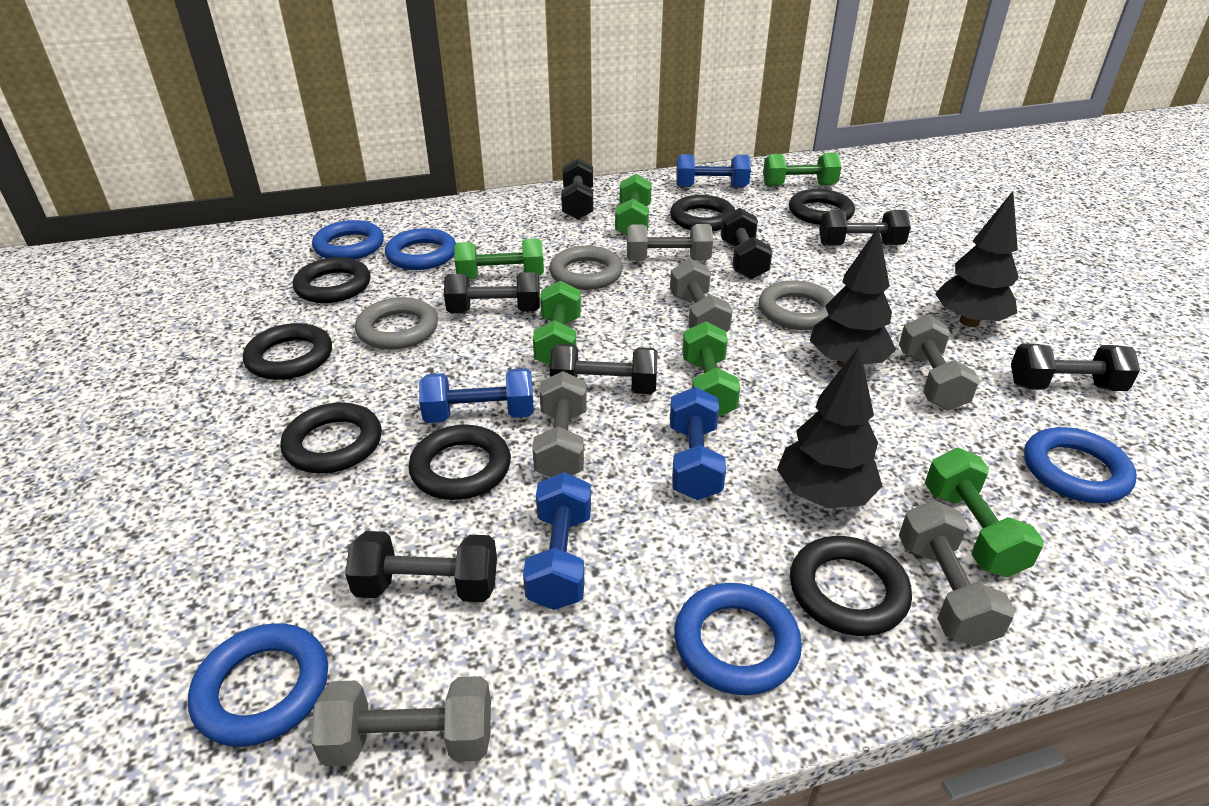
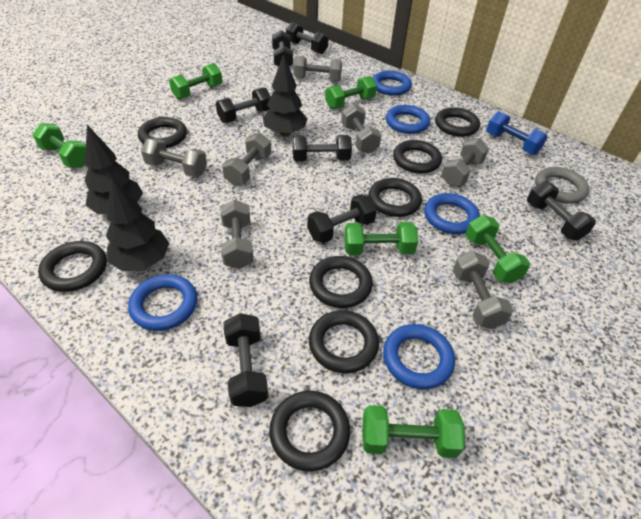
black ring: 7 -> 8
blue dumbbell: 4 -> 1
grey dumbbell: 6 -> 7
grey ring: 3 -> 1

